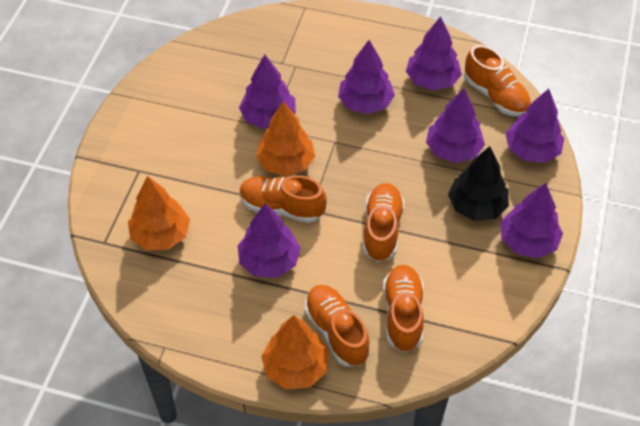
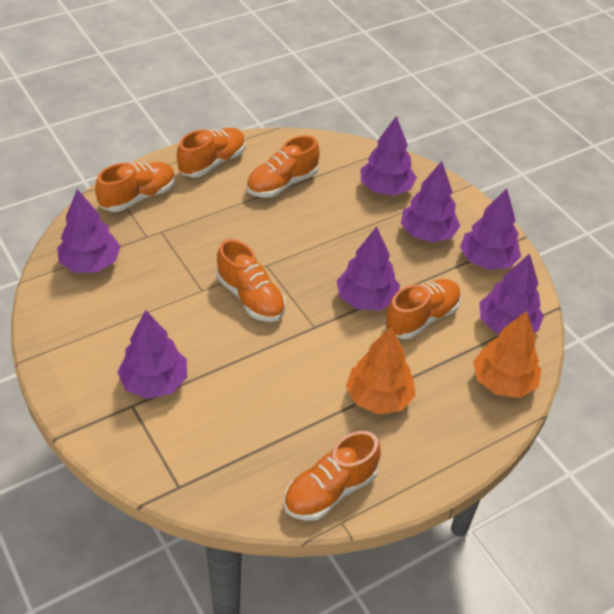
black tree: 1 -> 0
orange shoe: 5 -> 6
orange tree: 3 -> 2

